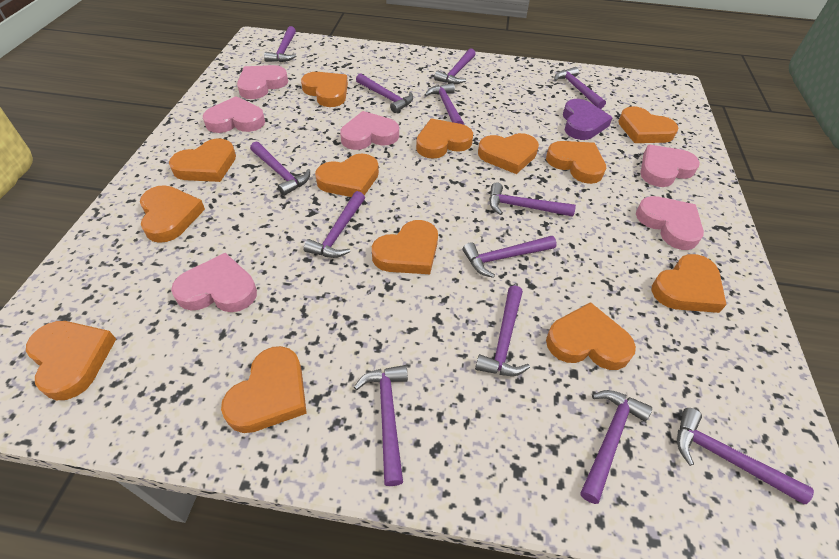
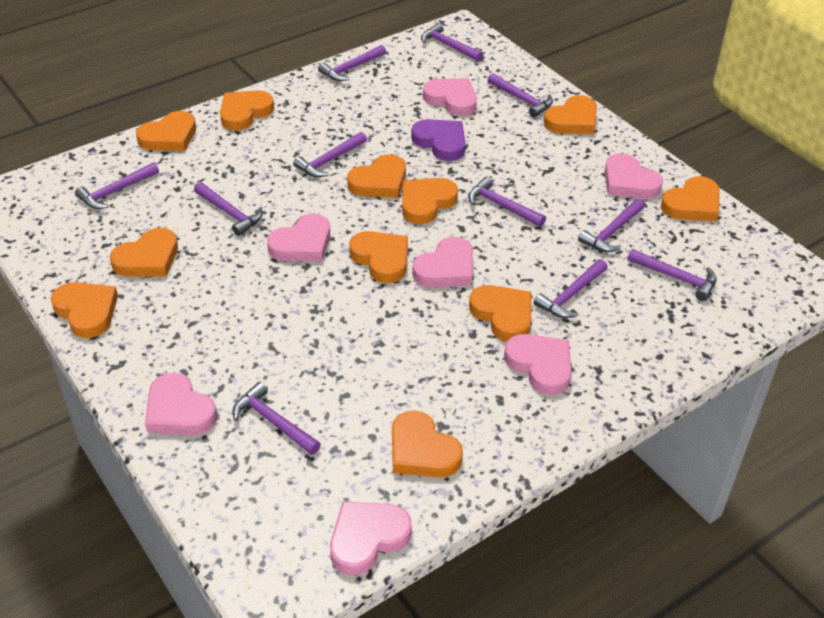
orange heart: 13 -> 11
pink heart: 6 -> 7
purple hammer: 13 -> 11

